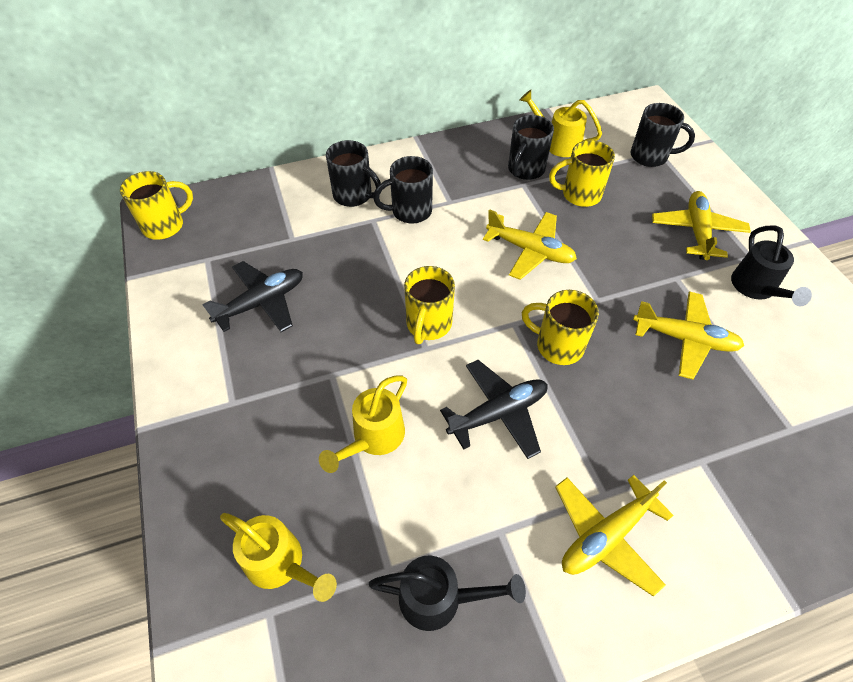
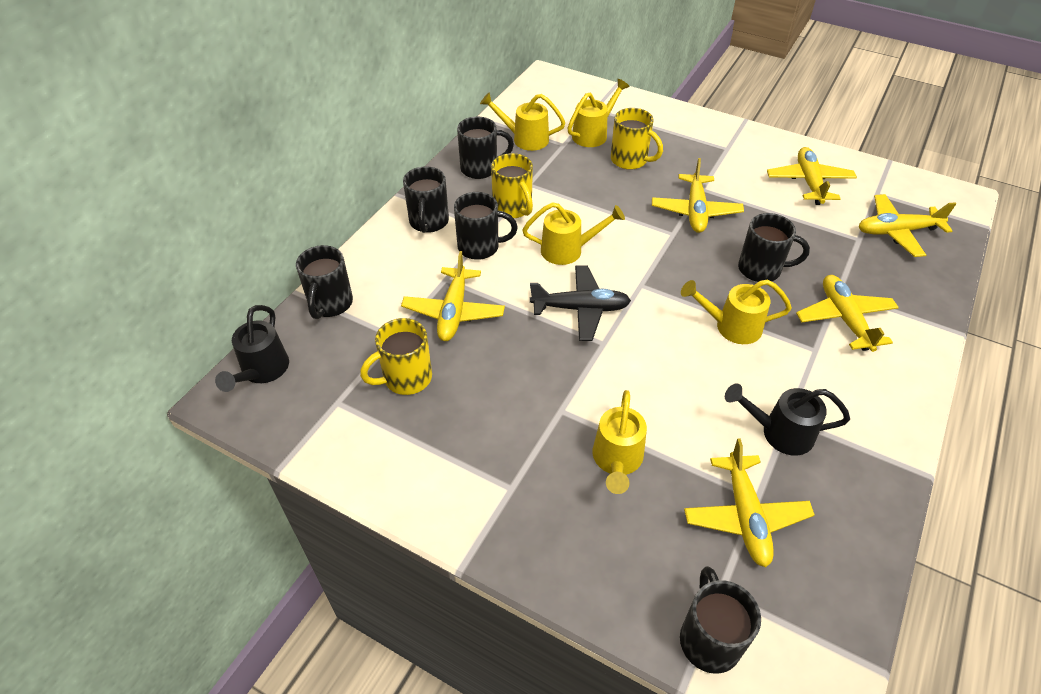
black mug: 4 -> 6
black plane: 2 -> 1
yellow mug: 4 -> 3
yellow plane: 4 -> 6
yellow watering can: 3 -> 5

